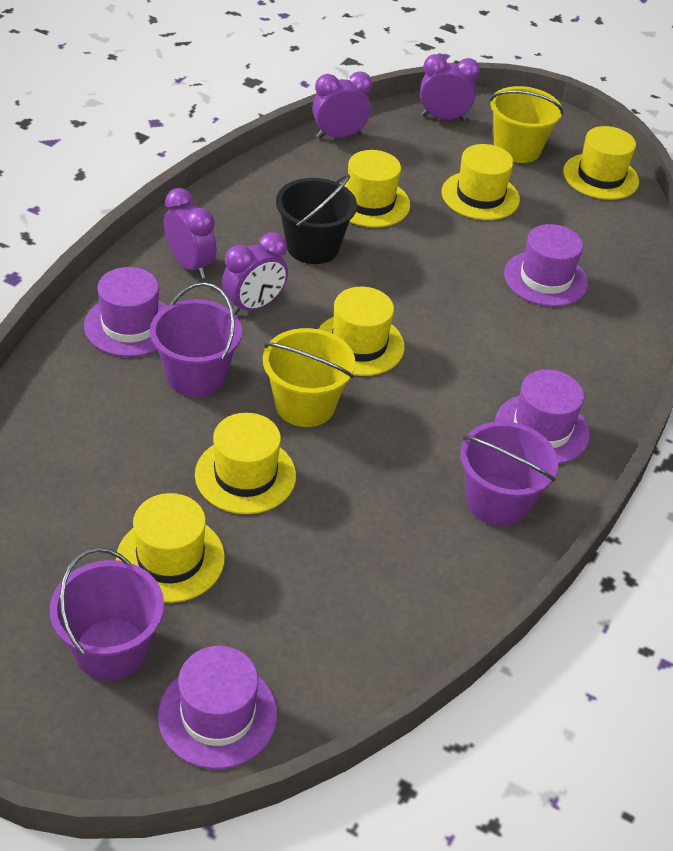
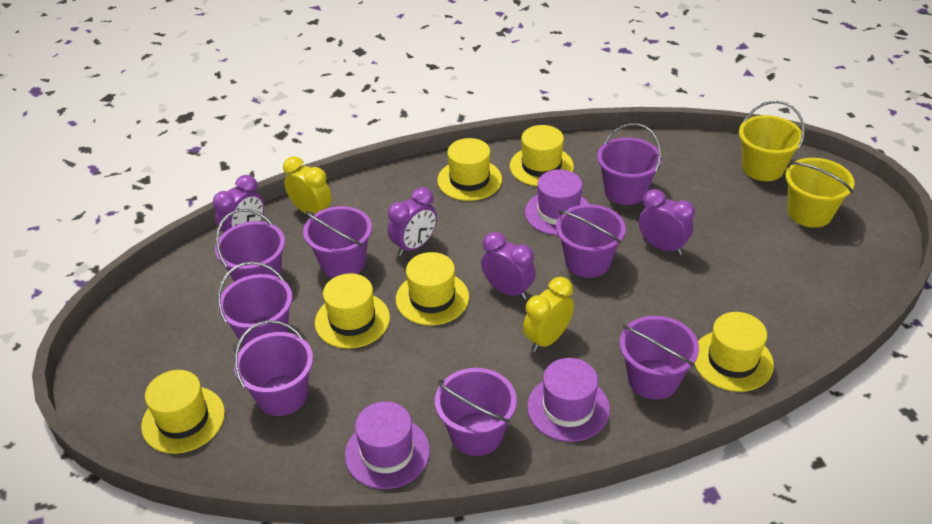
black bucket: 1 -> 0
purple bucket: 3 -> 8
purple hat: 4 -> 3
yellow clock: 0 -> 2

